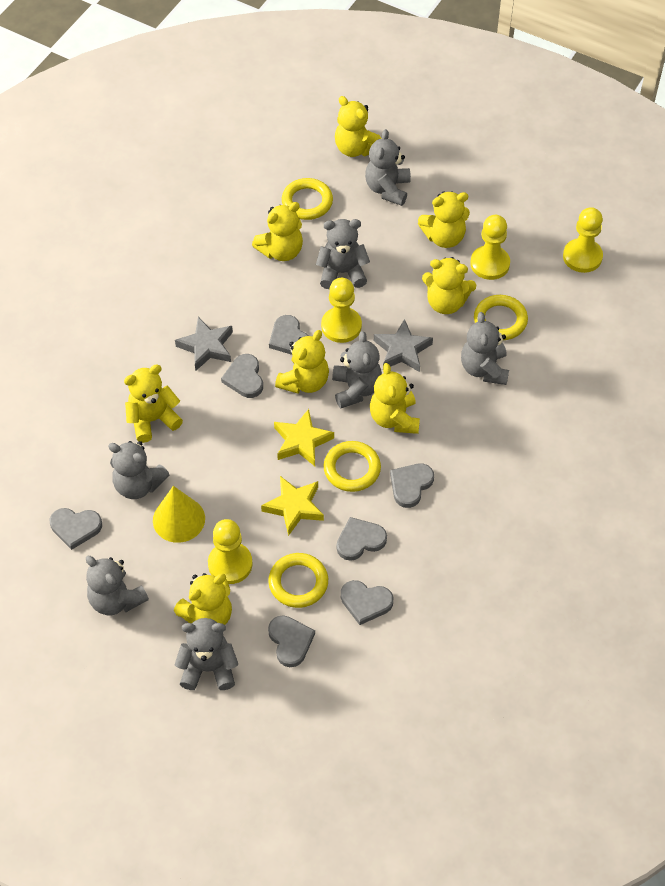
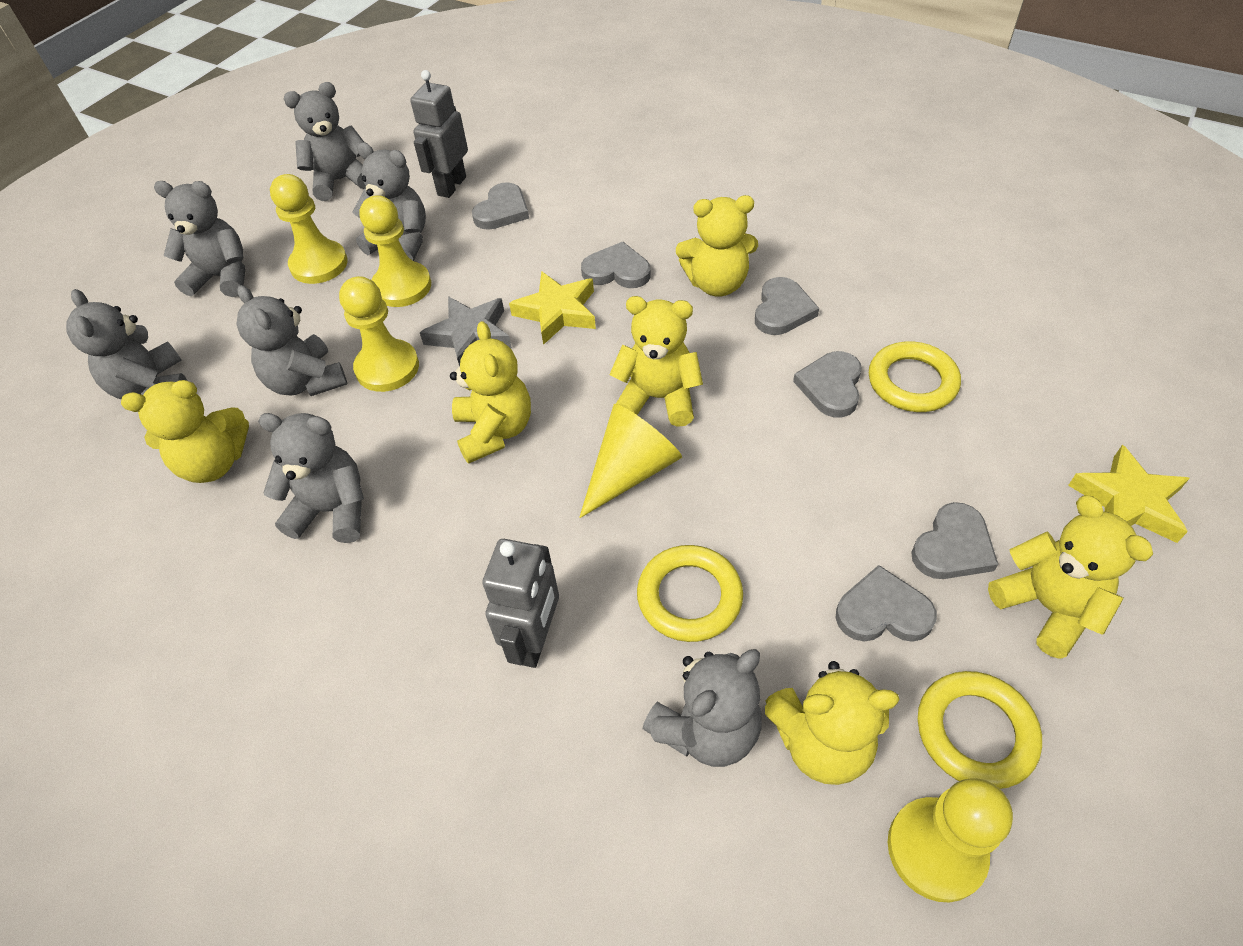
grey heart: 7 -> 6
grey robot: 0 -> 2
grey star: 2 -> 1
yellow ring: 4 -> 3
yellow teddy bear: 8 -> 6

